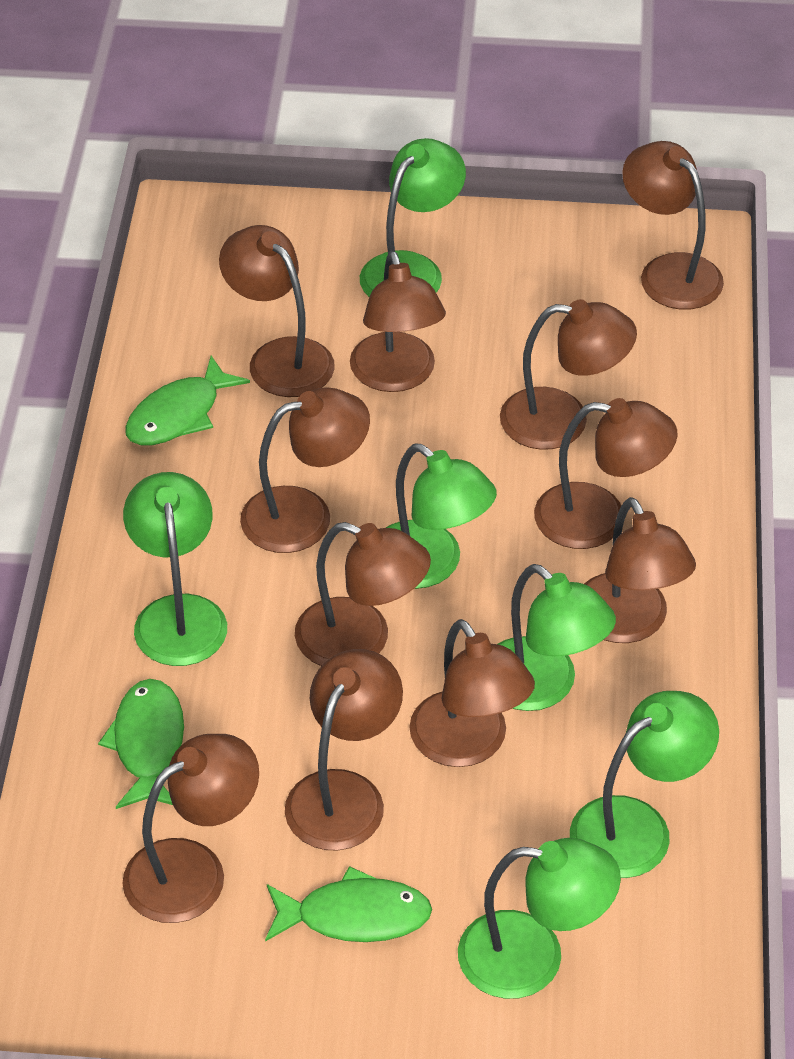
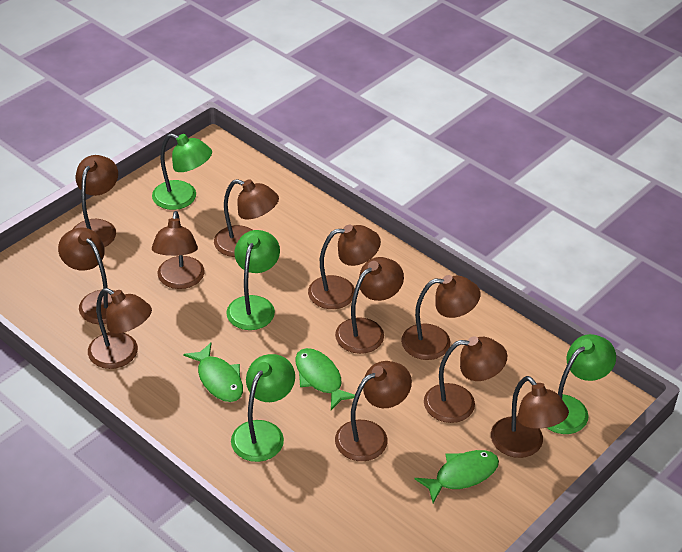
green lamp: 6 -> 4

